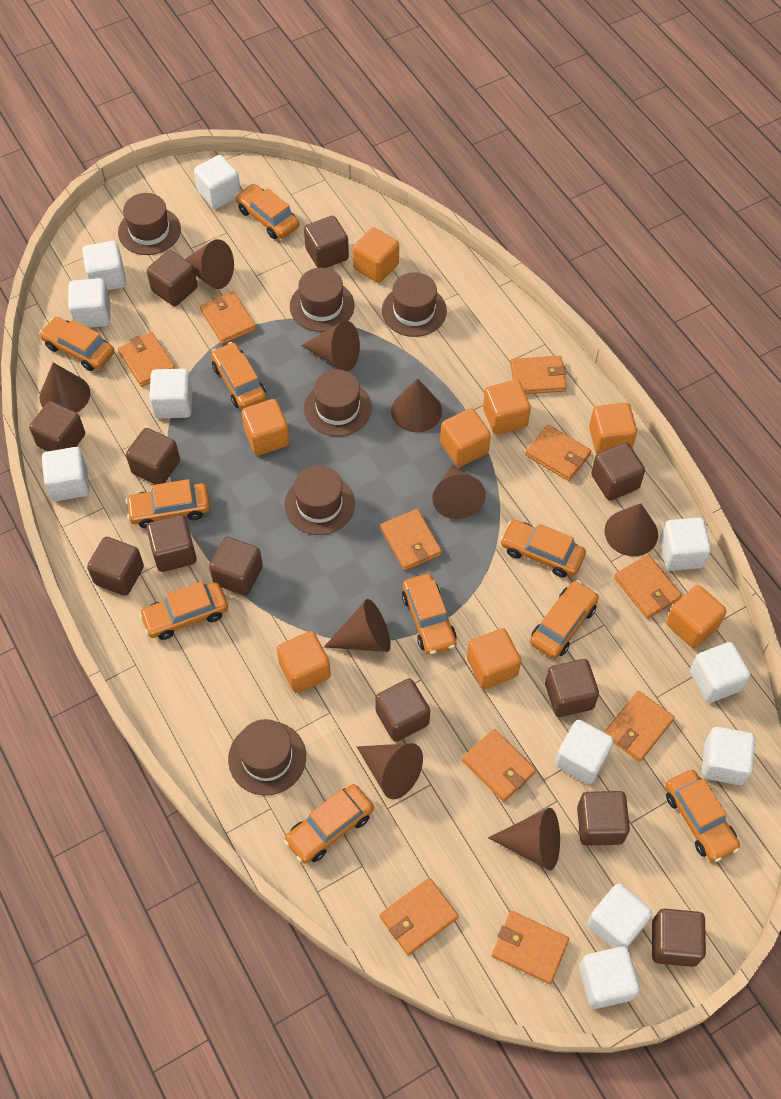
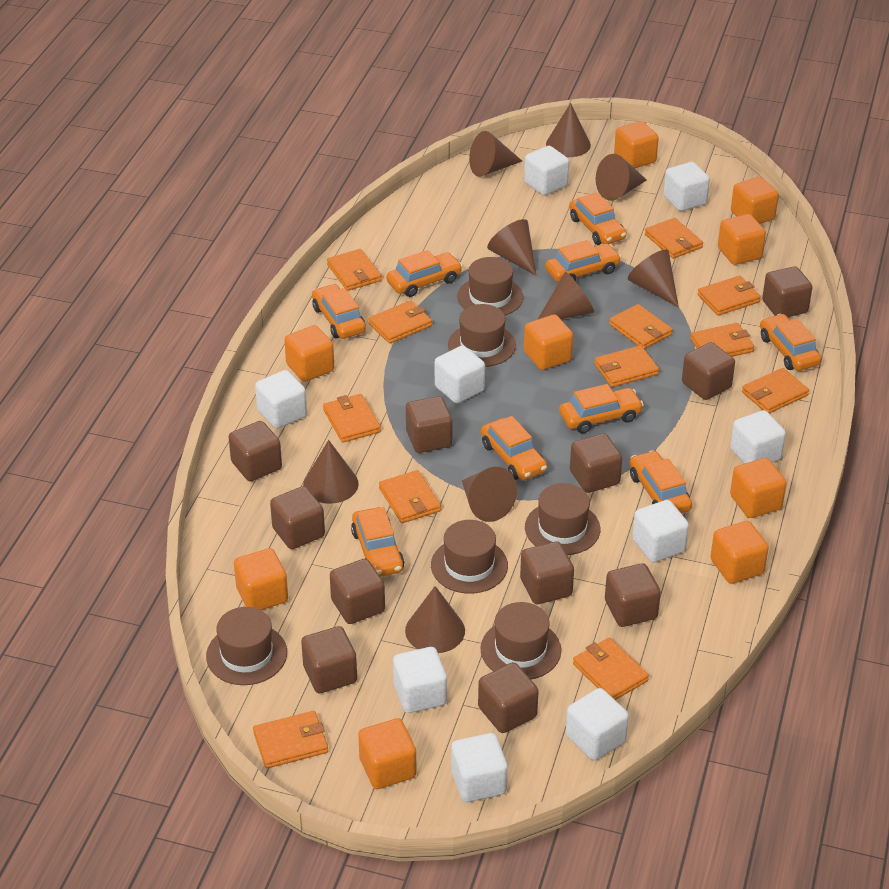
brown cube: 12 -> 11
orange car: 10 -> 9
orange cube: 8 -> 9
orange wallet: 10 -> 12
white cube: 11 -> 9

